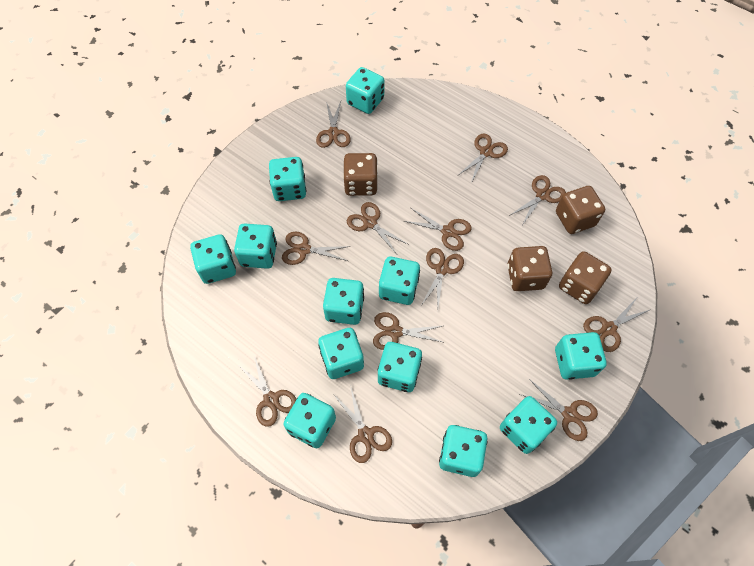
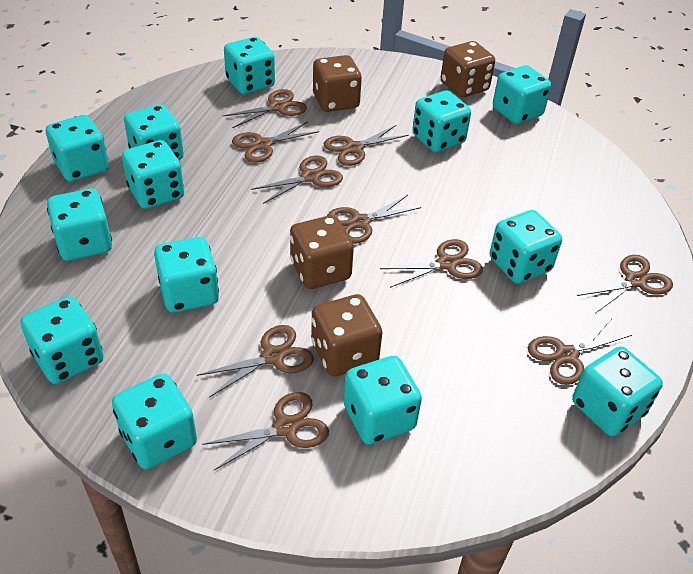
brown scissors: 12 -> 10
turquoise dice: 12 -> 13

